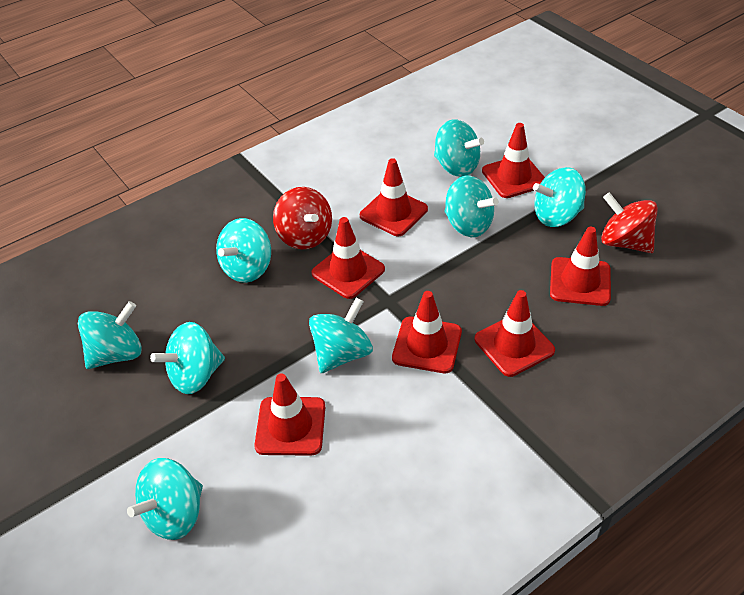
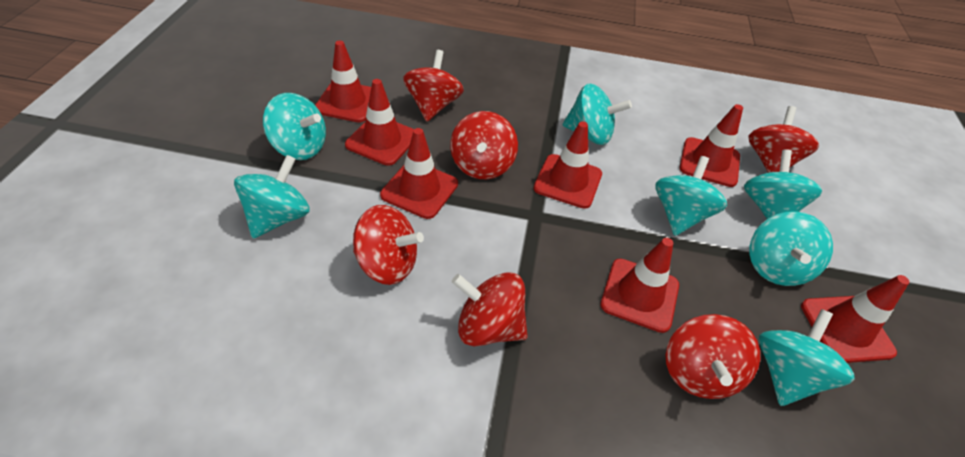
red spinning top: 2 -> 6
turquoise spinning top: 8 -> 7

